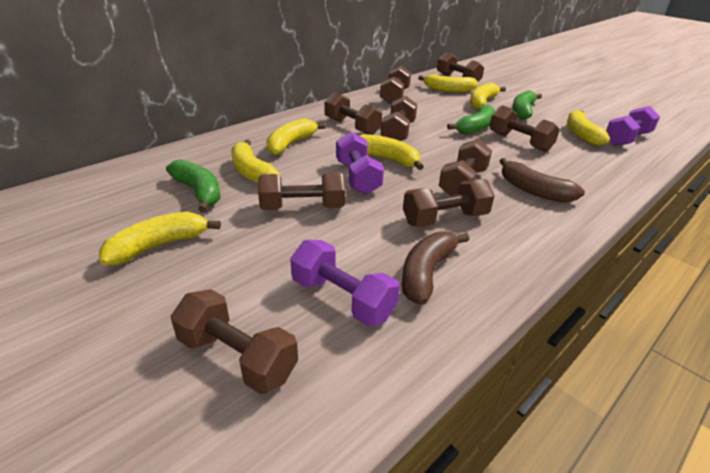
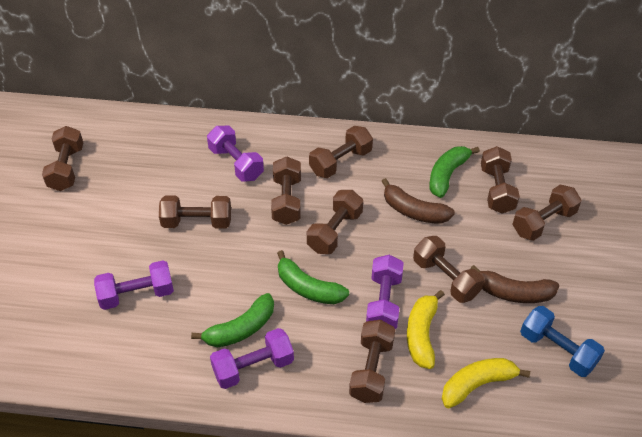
blue dumbbell: 0 -> 1
purple dumbbell: 3 -> 4
yellow banana: 7 -> 2

